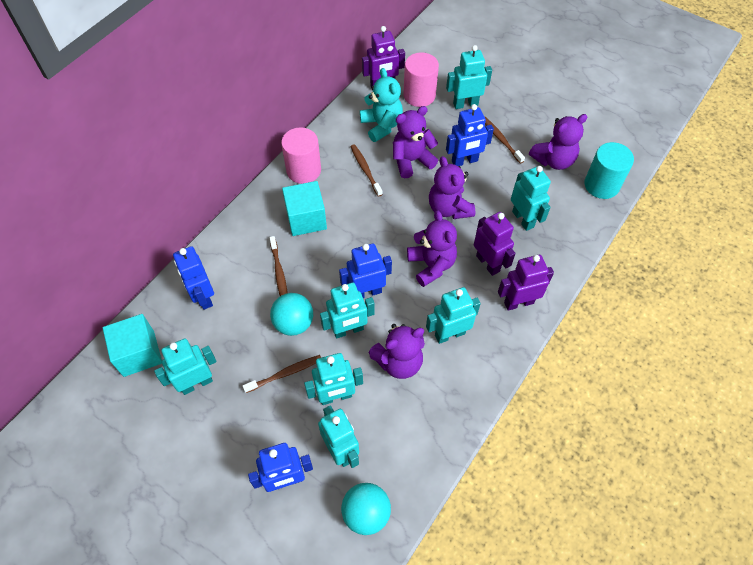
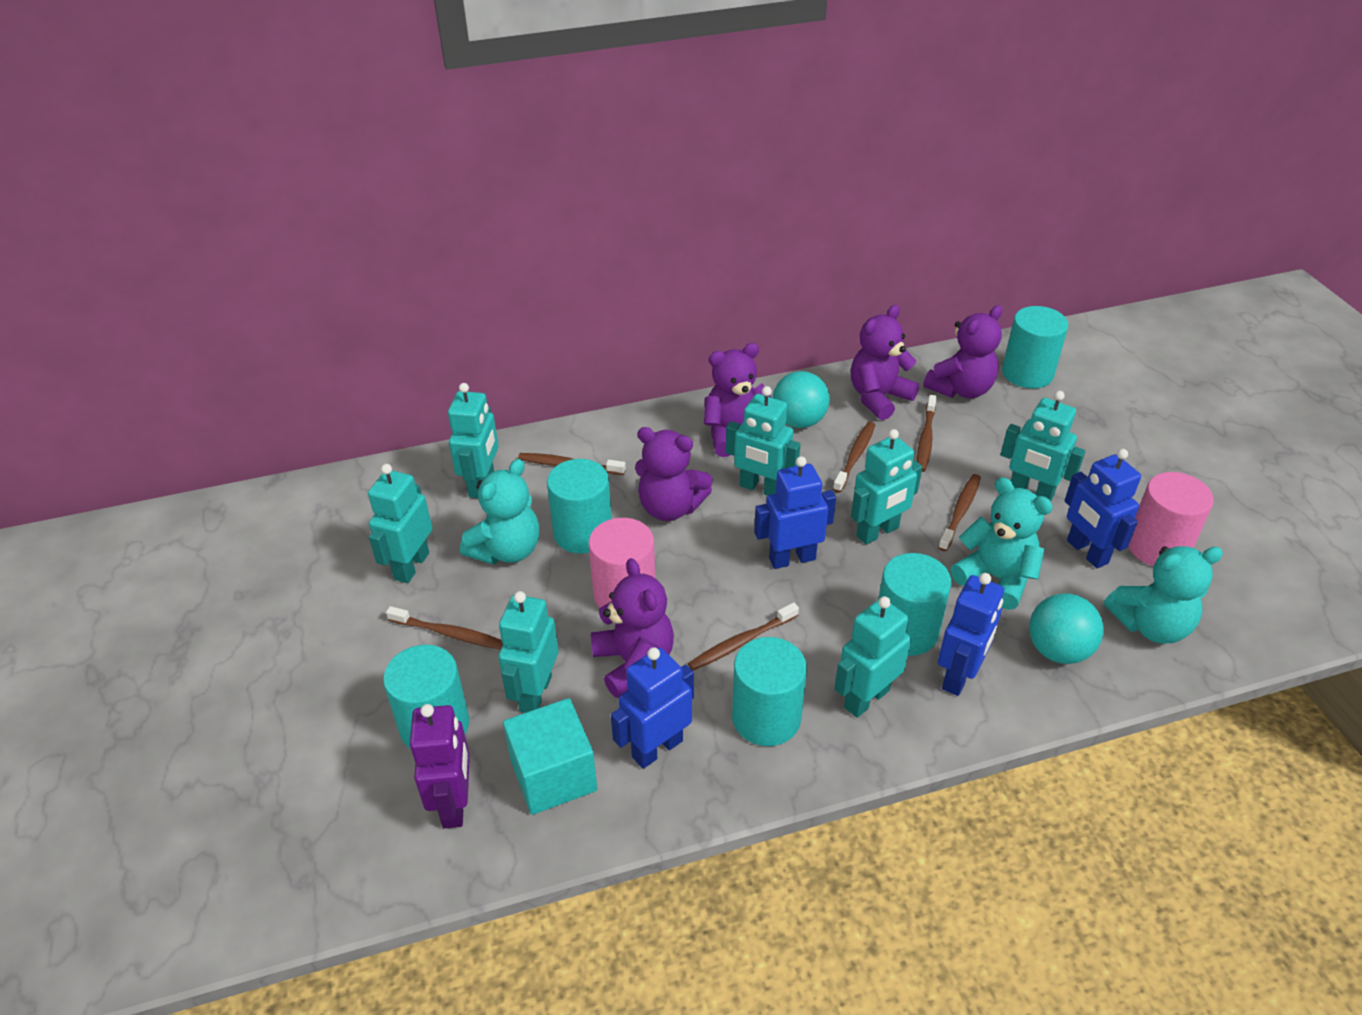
brown toothbrush: 4 -> 6
purple robot: 3 -> 1
turquoise cube: 2 -> 1
turquoise cylinder: 1 -> 5
turquoise teddy bear: 1 -> 3

